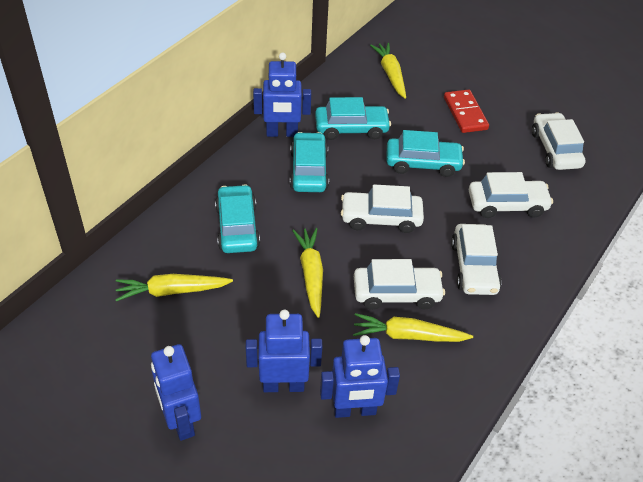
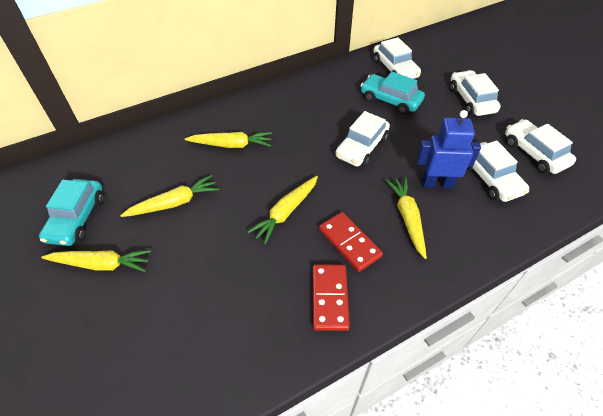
blue robot: 4 -> 1
red domino: 1 -> 2
turquoise car: 4 -> 2
yellow carrot: 4 -> 5

